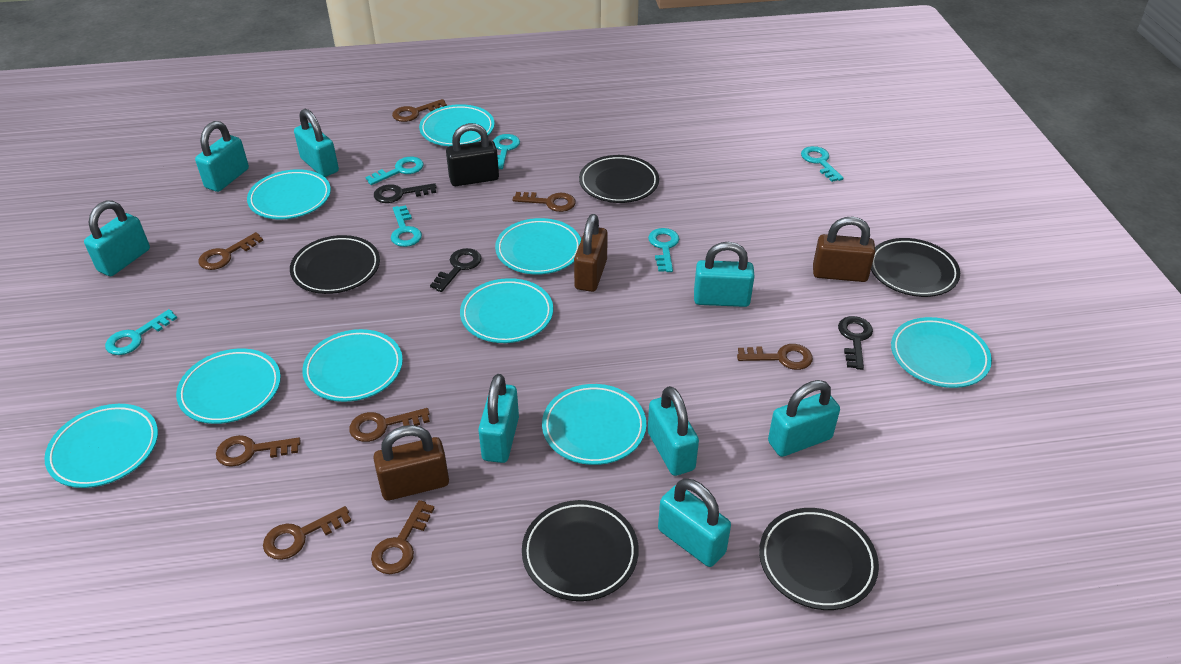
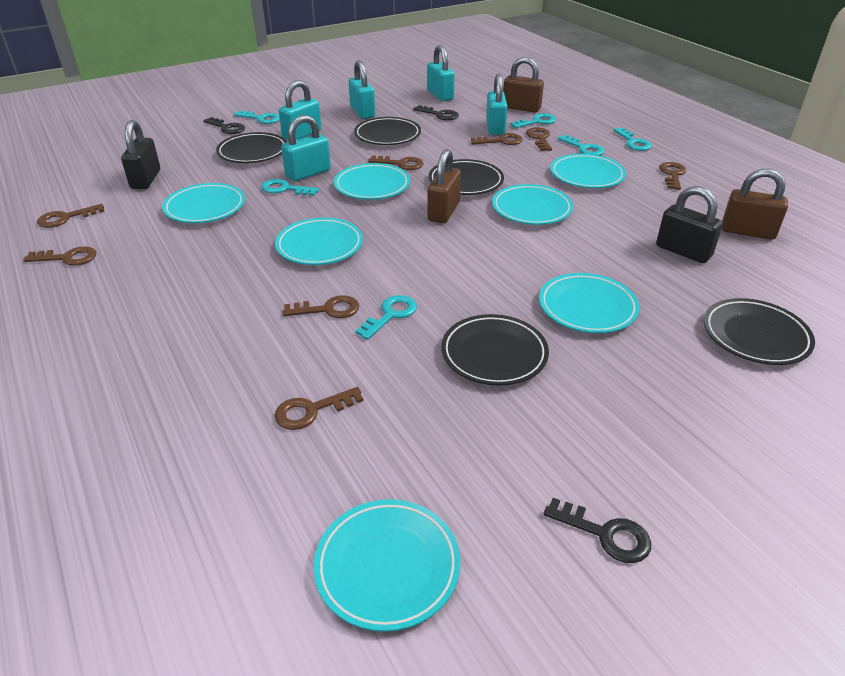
black padlock: 1 -> 2
turquoise padlock: 8 -> 5
turquoise plate: 9 -> 7

